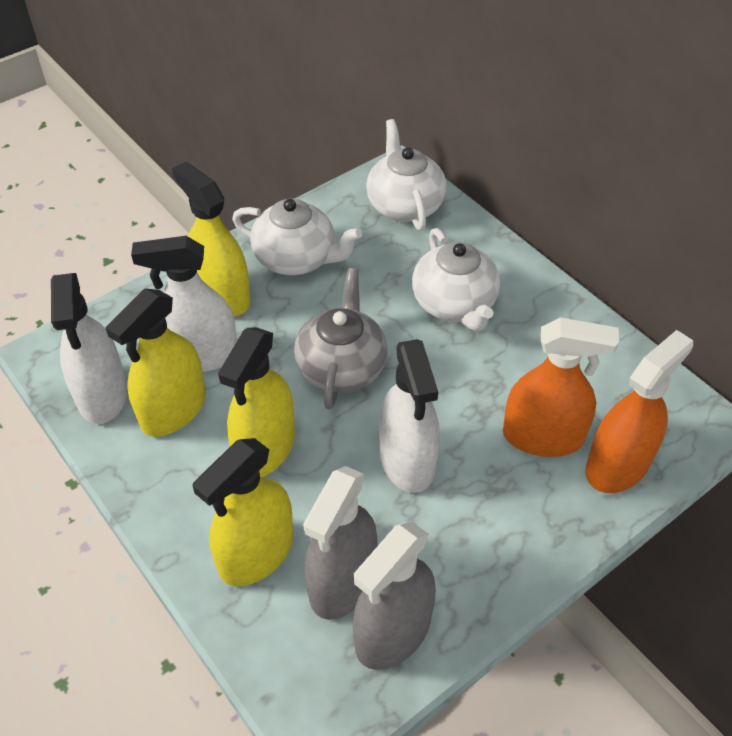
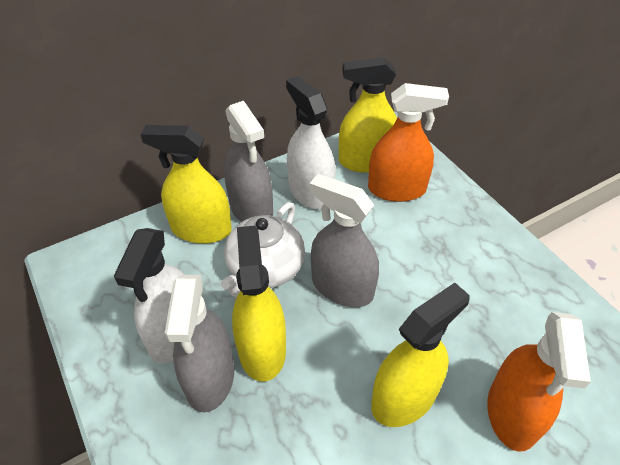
grey spray bottle: 2 -> 3
grey teapot: 1 -> 0
white spray bottle: 3 -> 2
white teapot: 3 -> 1

